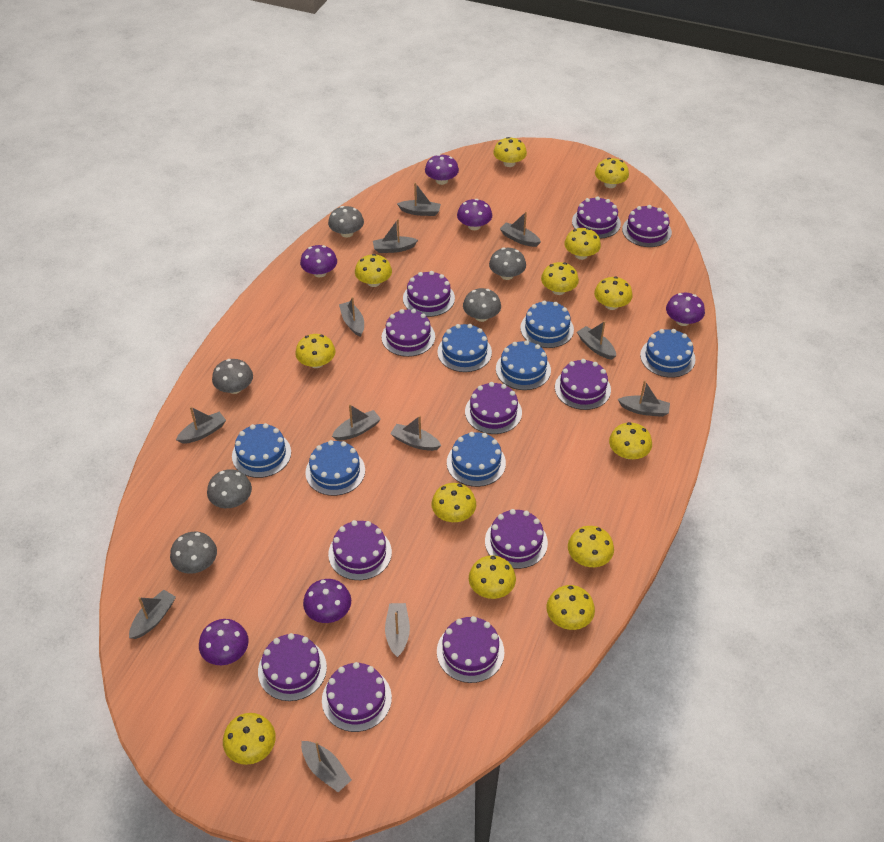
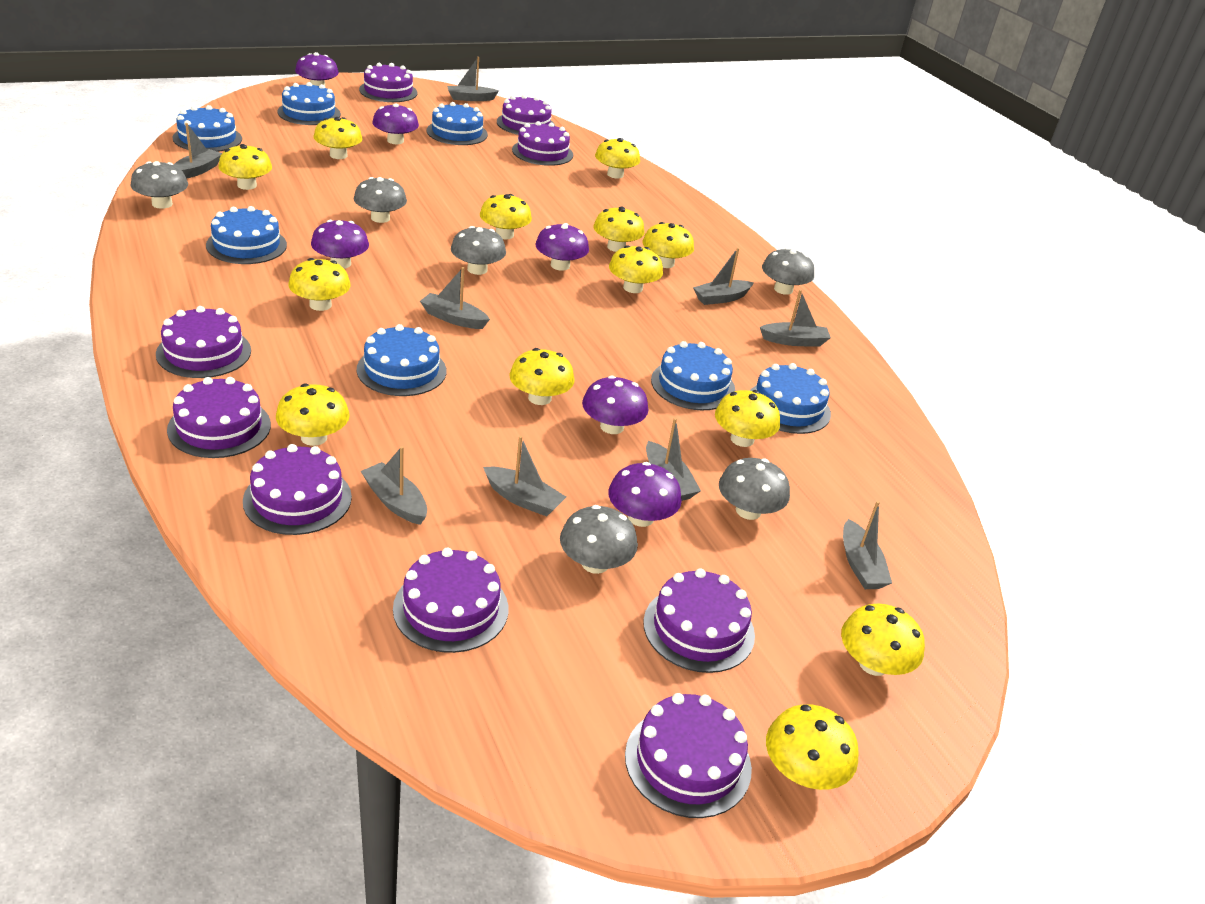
grey boat: 12 -> 9
purple cake: 11 -> 9

